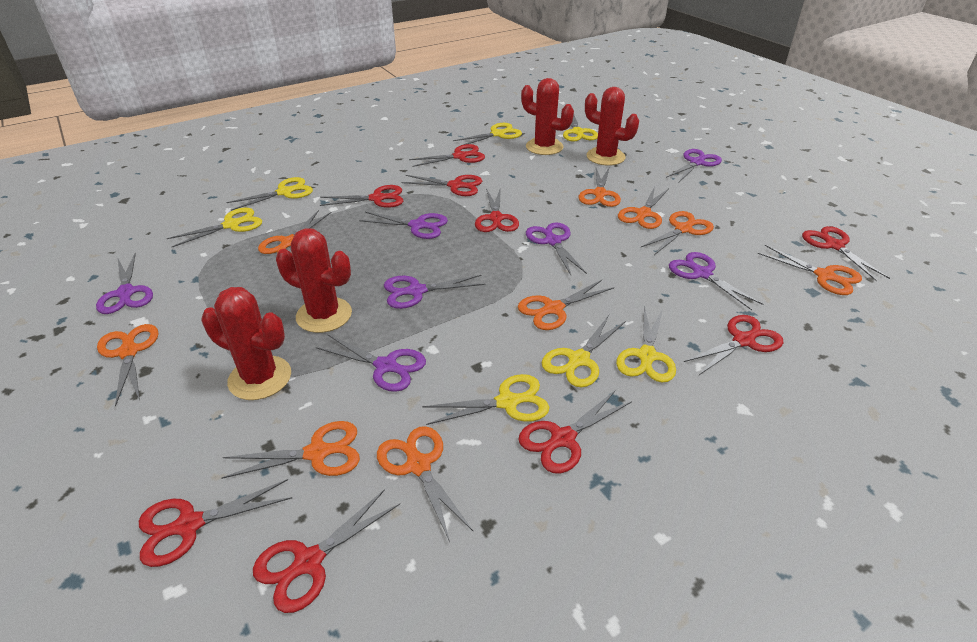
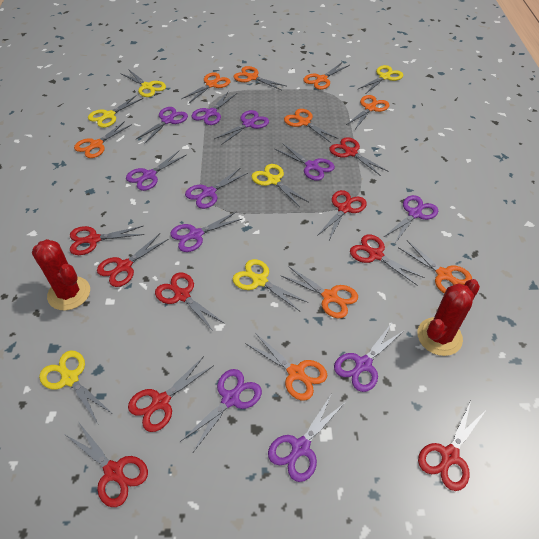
purple scissors: 7 -> 11
red cactus: 4 -> 2
yellow scissors: 7 -> 6

